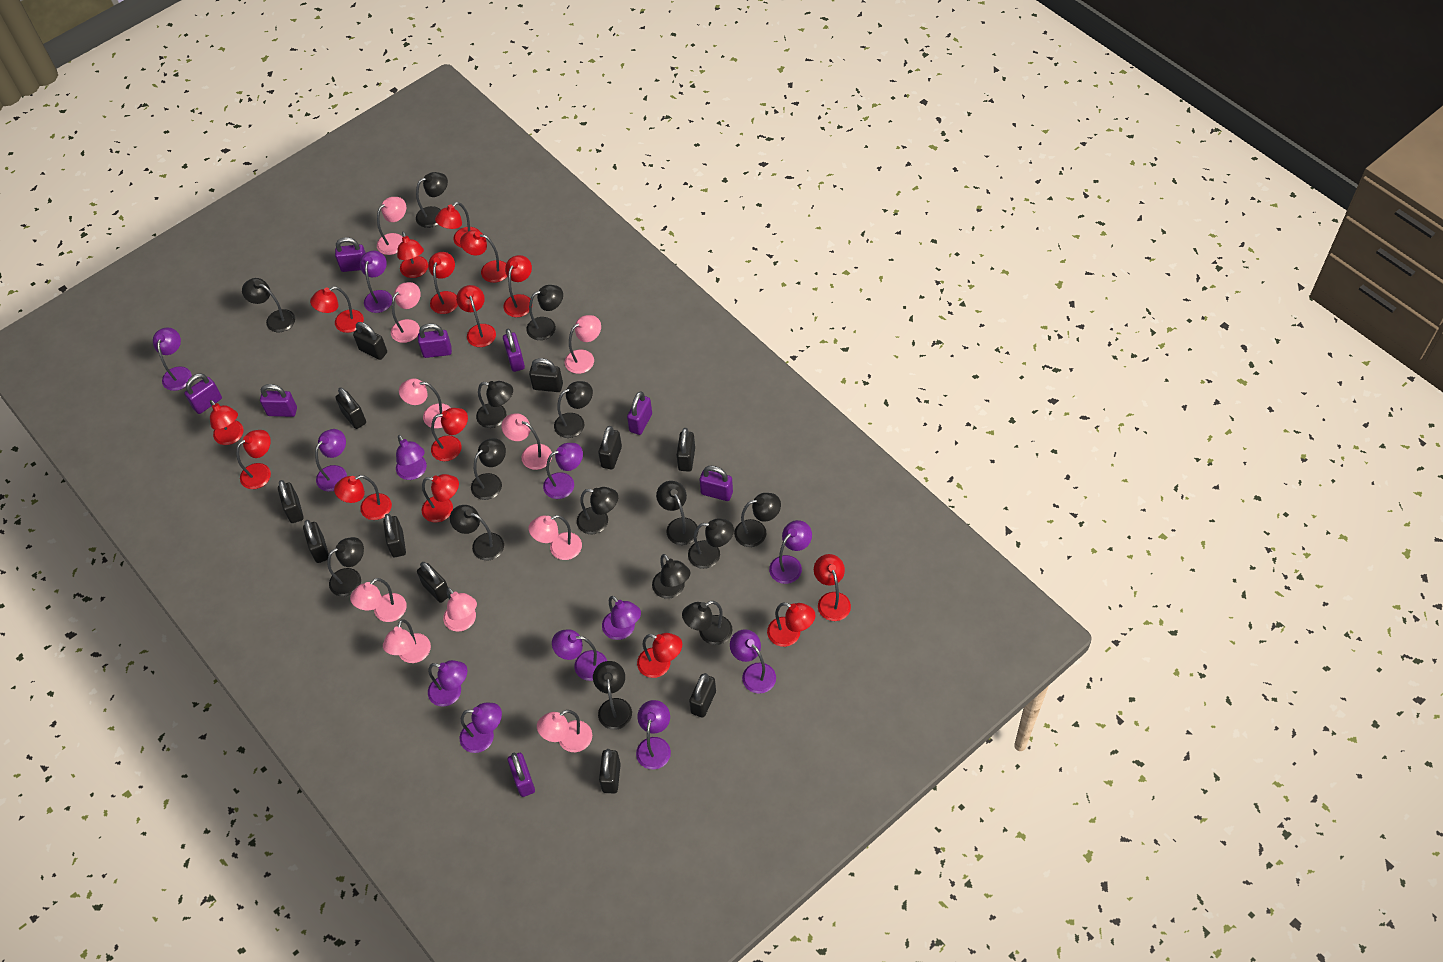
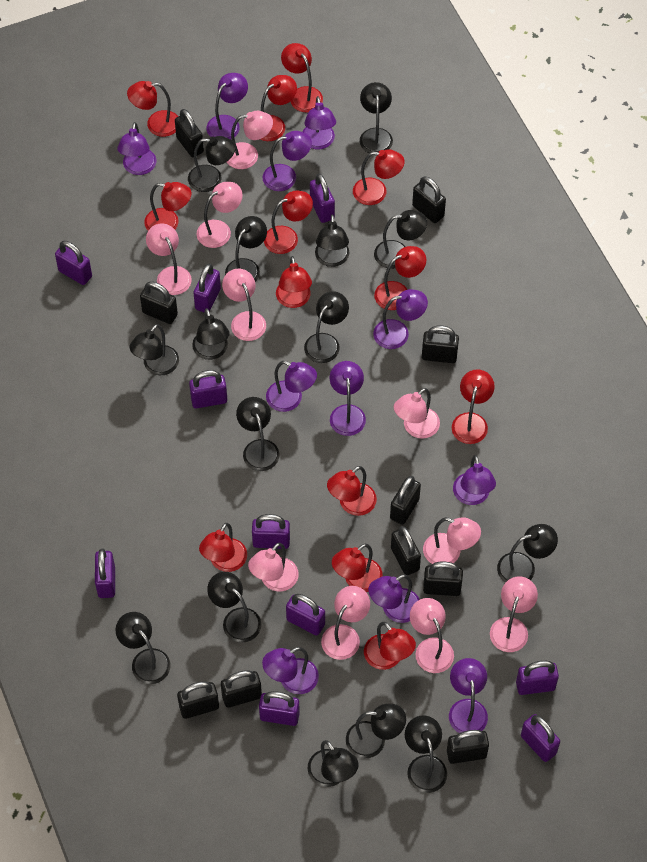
black padlock: 11 -> 10
purple lamp: 12 -> 11
purple padlock: 8 -> 10
red lamp: 15 -> 13

